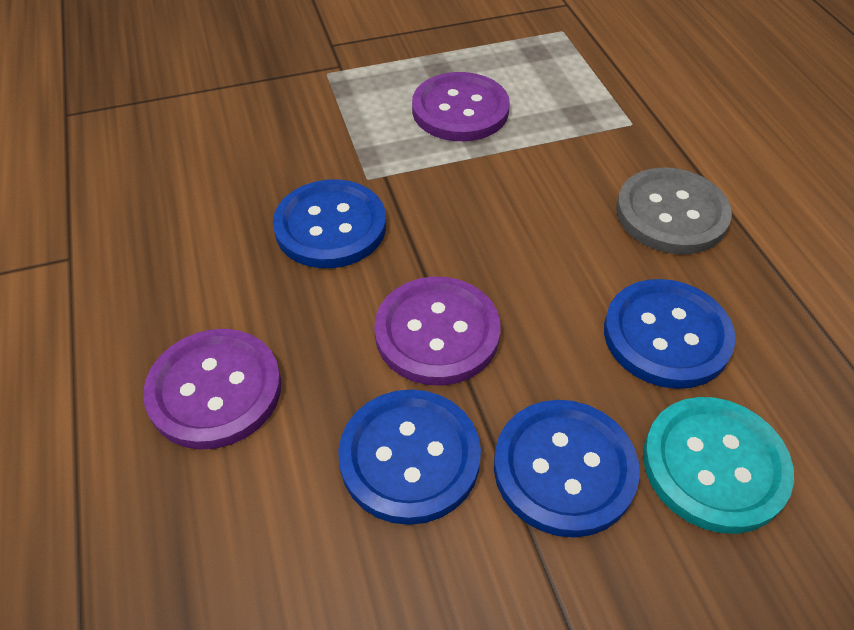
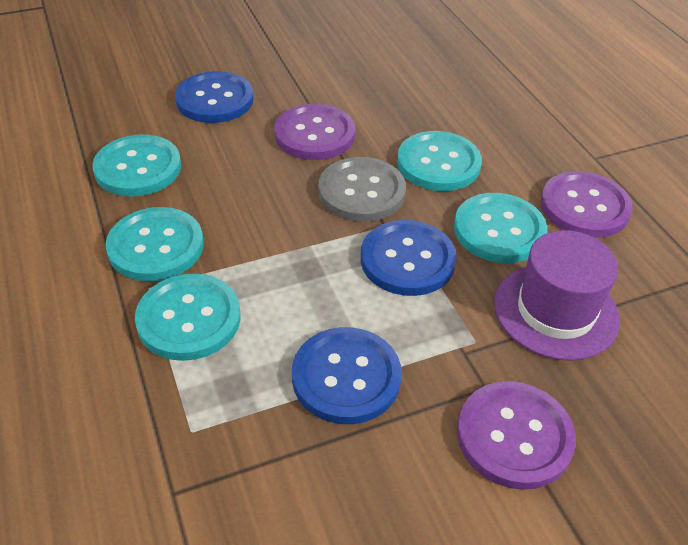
blue button: 4 -> 3
purple hat: 0 -> 1
turquoise button: 1 -> 5

